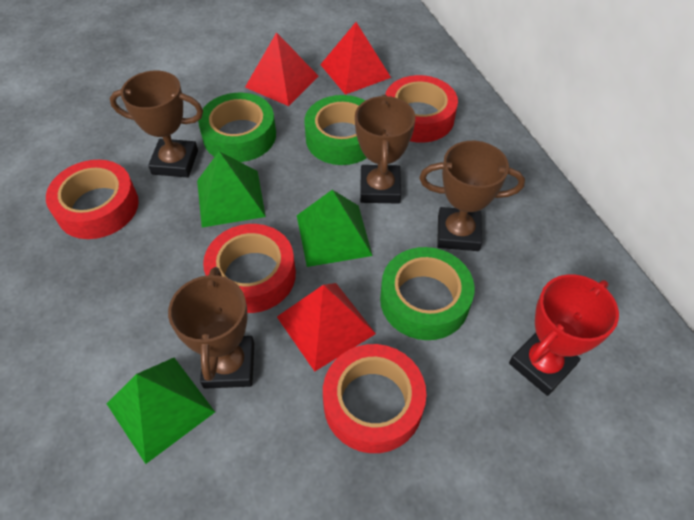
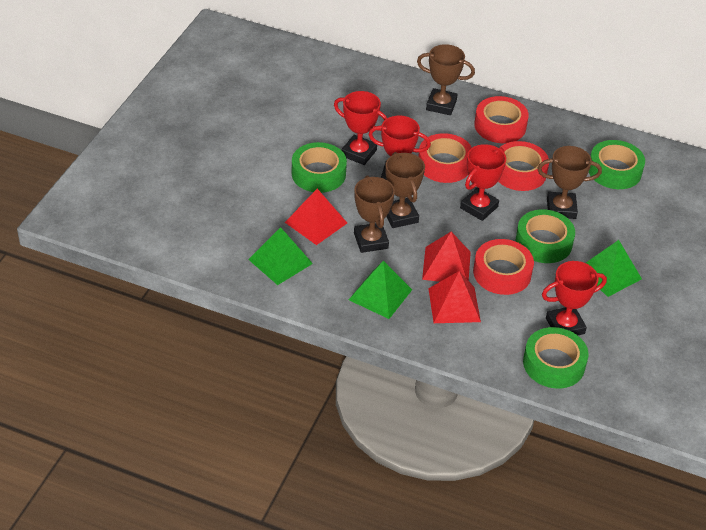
green tape: 3 -> 4
red trophy: 1 -> 4

